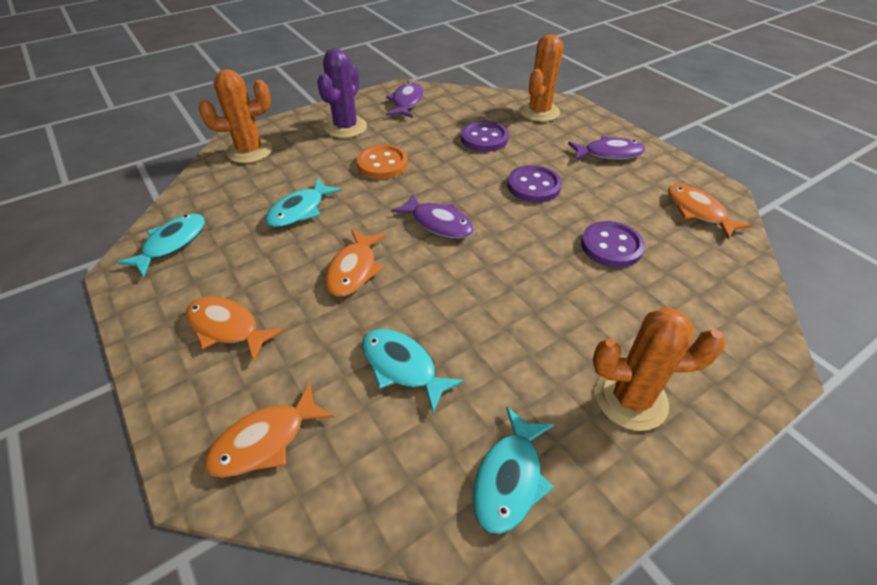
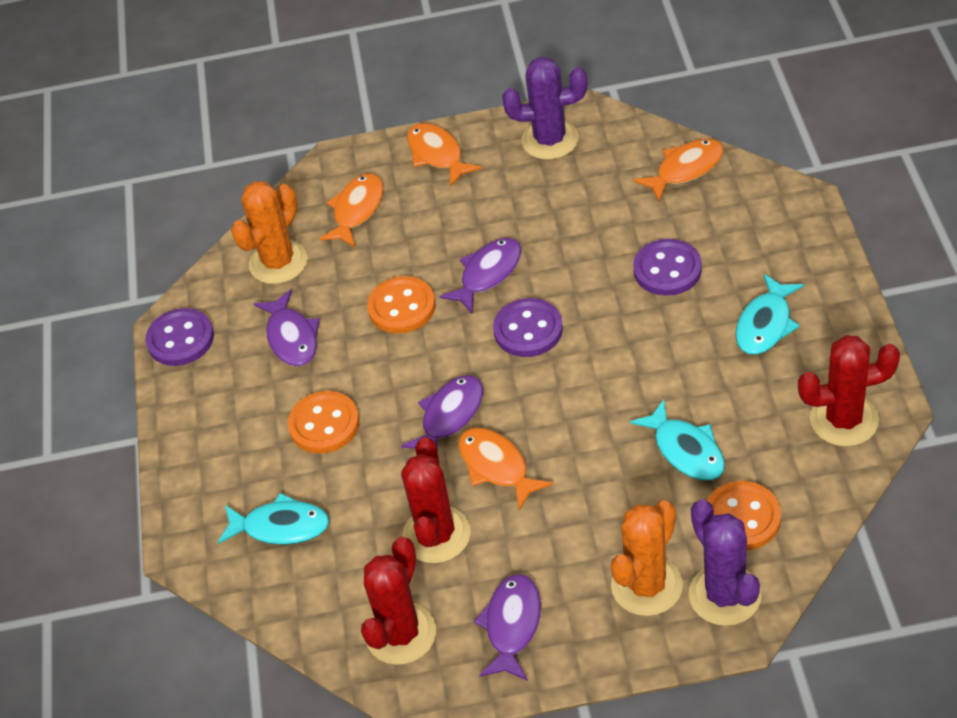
orange button: 1 -> 3
orange cactus: 3 -> 2
purple cactus: 1 -> 2
purple fish: 3 -> 4
red cactus: 0 -> 3
turquoise fish: 4 -> 3

